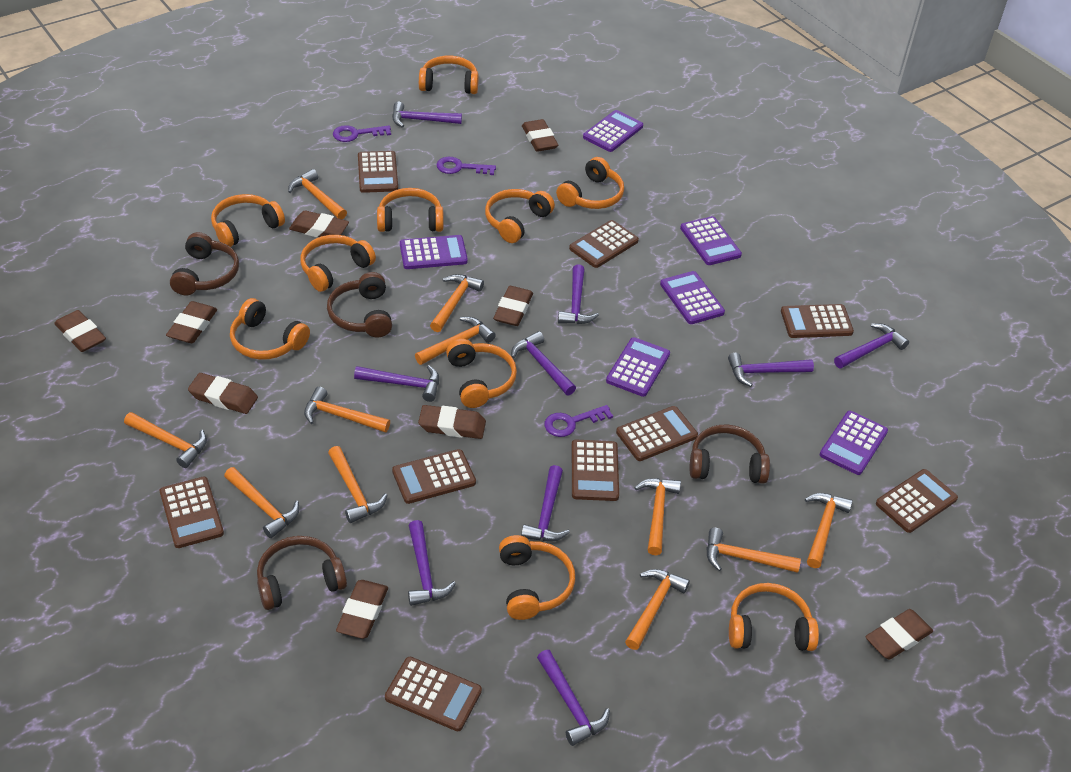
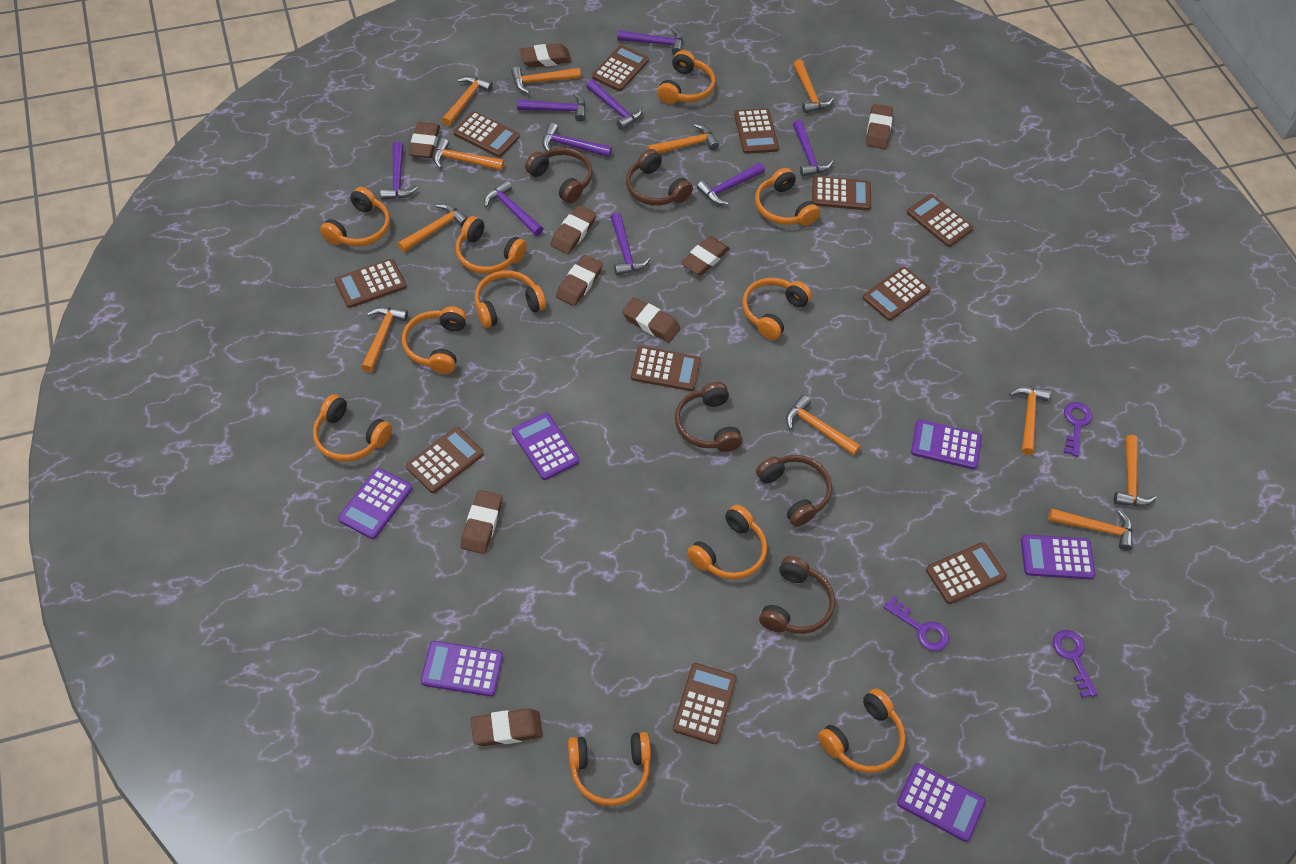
brown calculator: 9 -> 11
brown headphones: 4 -> 5
orange headphones: 10 -> 11

